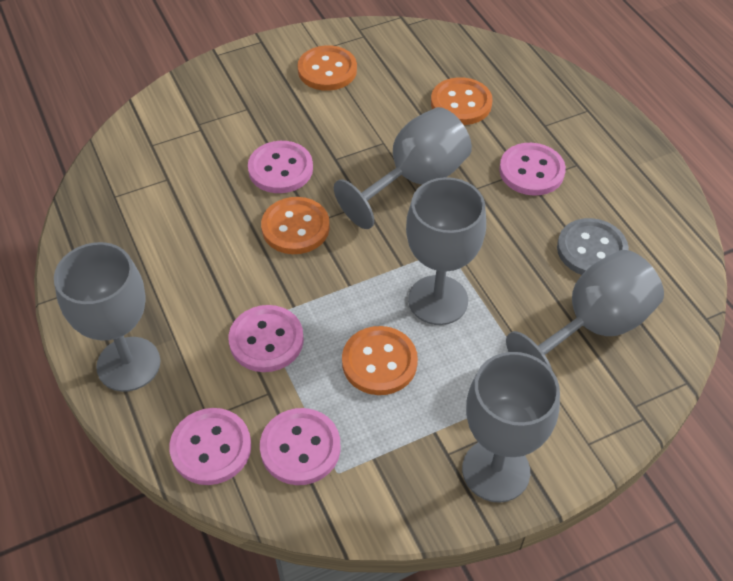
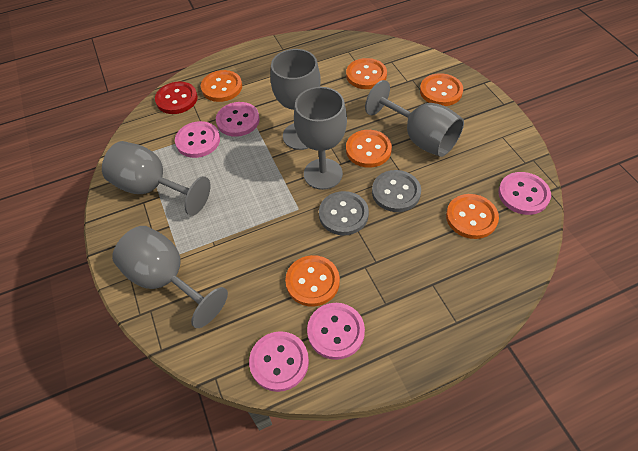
grey button: 1 -> 2
orange button: 4 -> 6
red button: 0 -> 1

